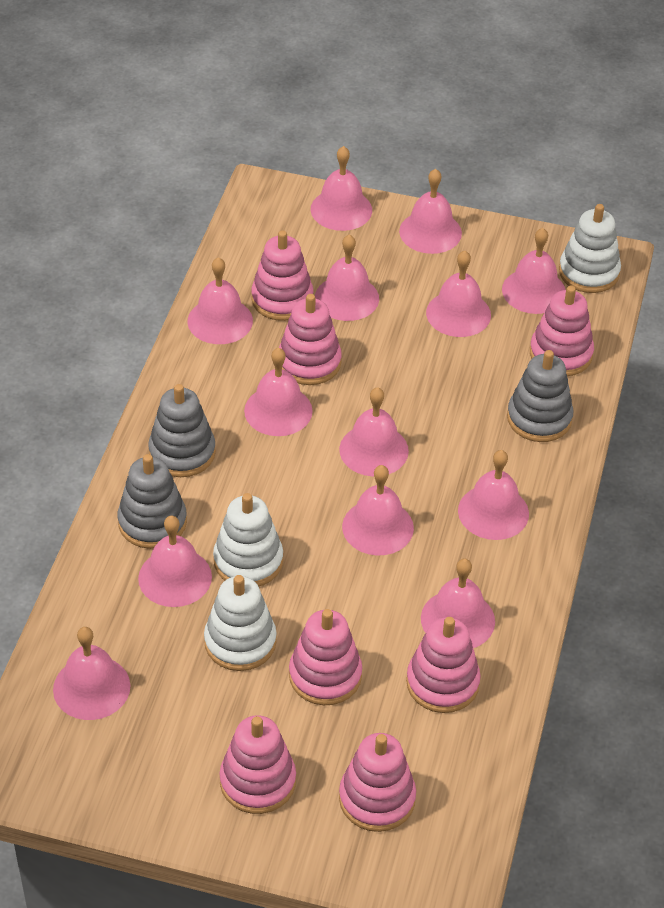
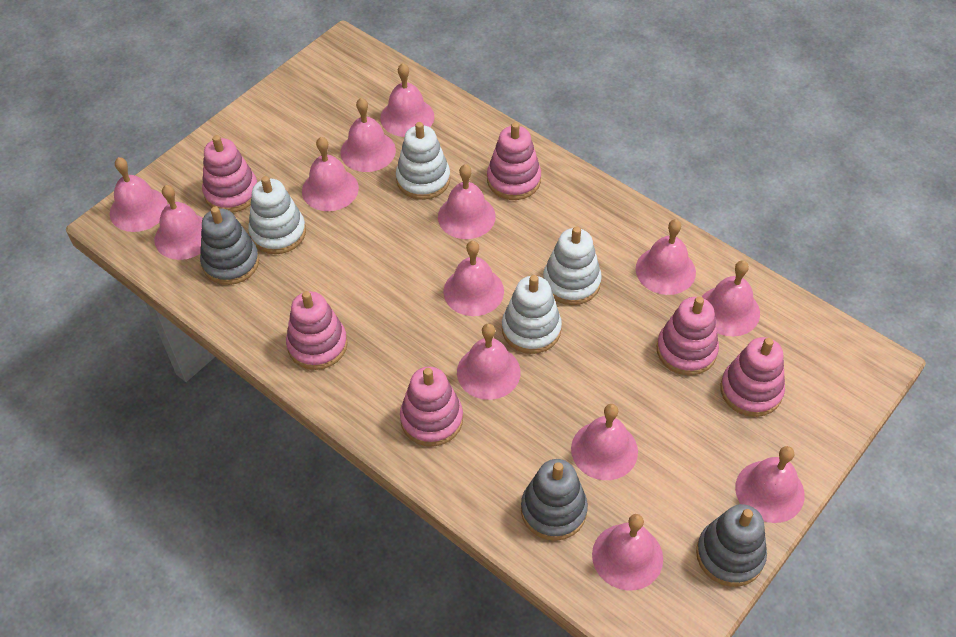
pink stacking toy: 7 -> 6
white stacking toy: 3 -> 4

